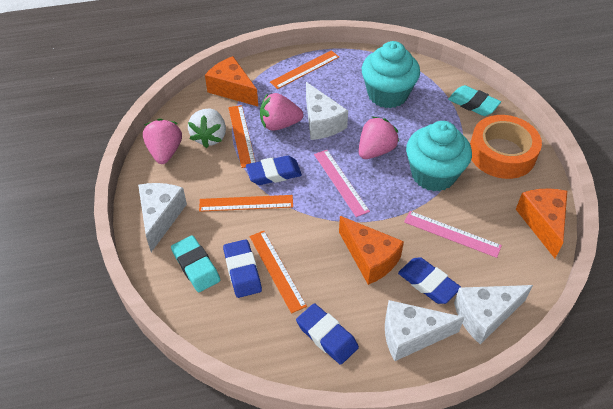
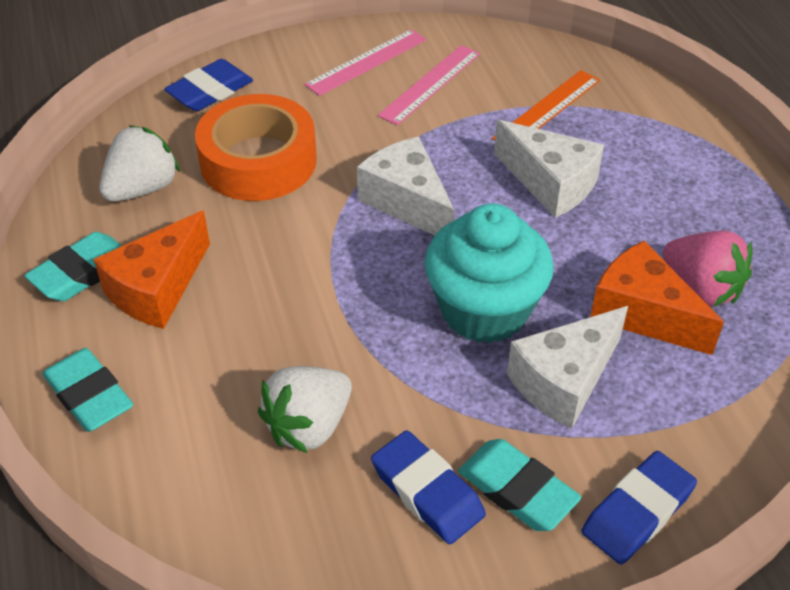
blue eraser: 4 -> 3
orange cheese: 3 -> 2
orange ruler: 4 -> 1
pink strawberry: 3 -> 1
turquoise cupcake: 2 -> 1
turquoise eraser: 2 -> 3
white cheese: 4 -> 3
white strawberry: 1 -> 2

